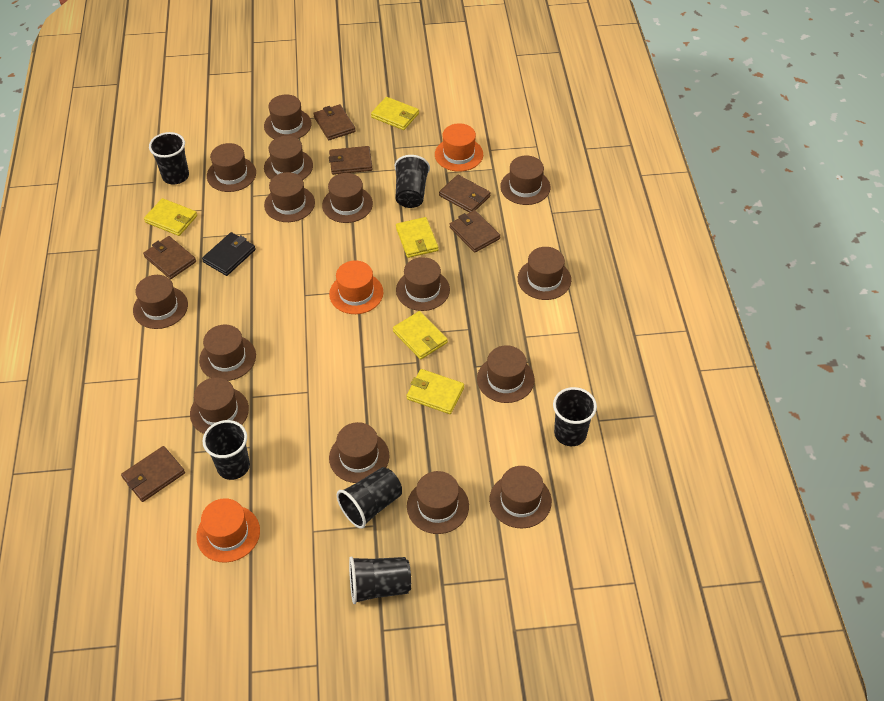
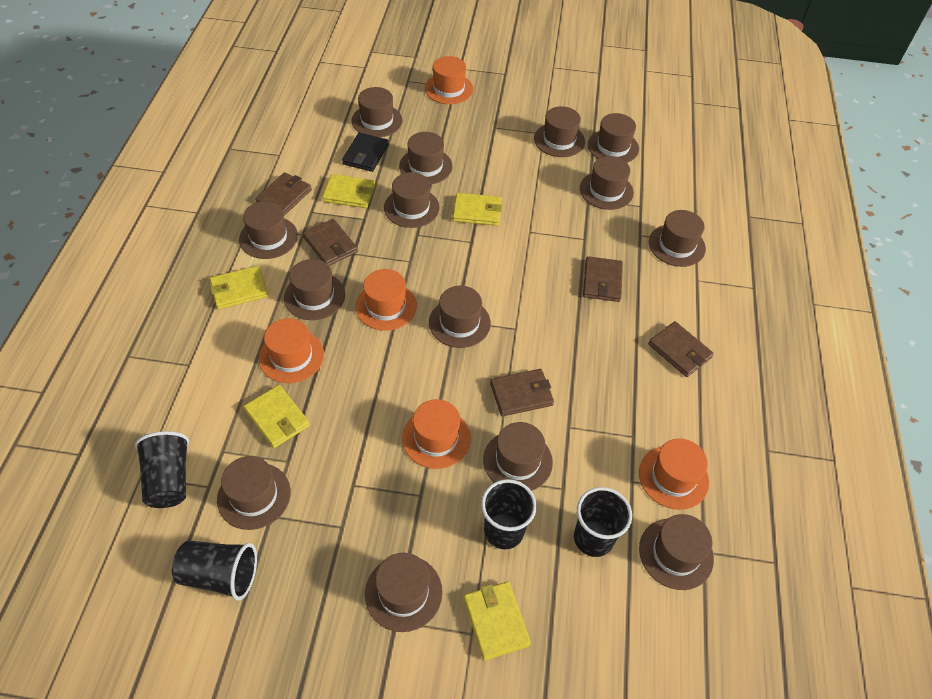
black cup: 6 -> 4
brown hat: 15 -> 14
brown wallet: 6 -> 5
orange hat: 3 -> 5

